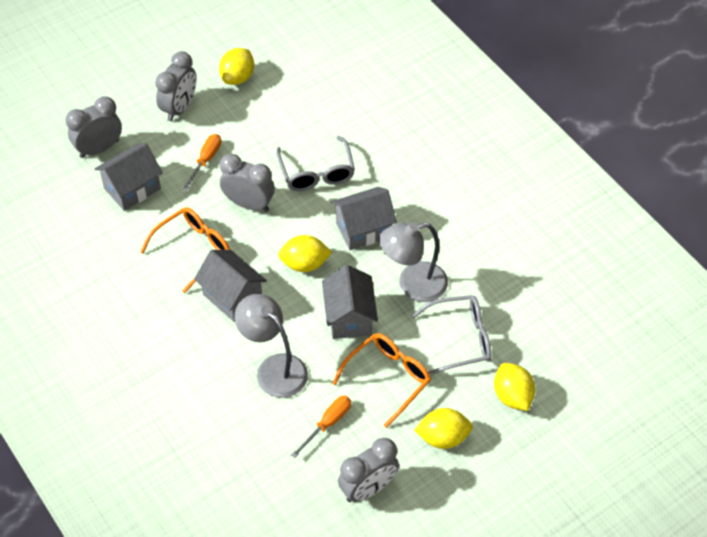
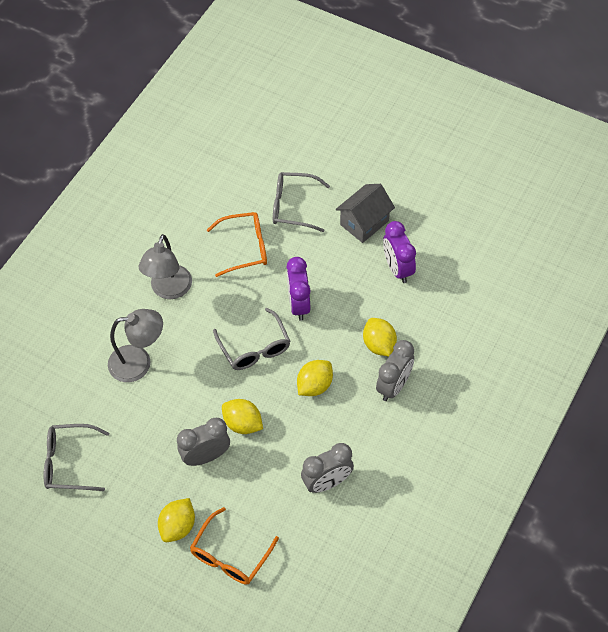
grey clock: 4 -> 3
grey glasses: 2 -> 3
grey house: 4 -> 1
orange screwdriver: 2 -> 0
purple clock: 0 -> 2

